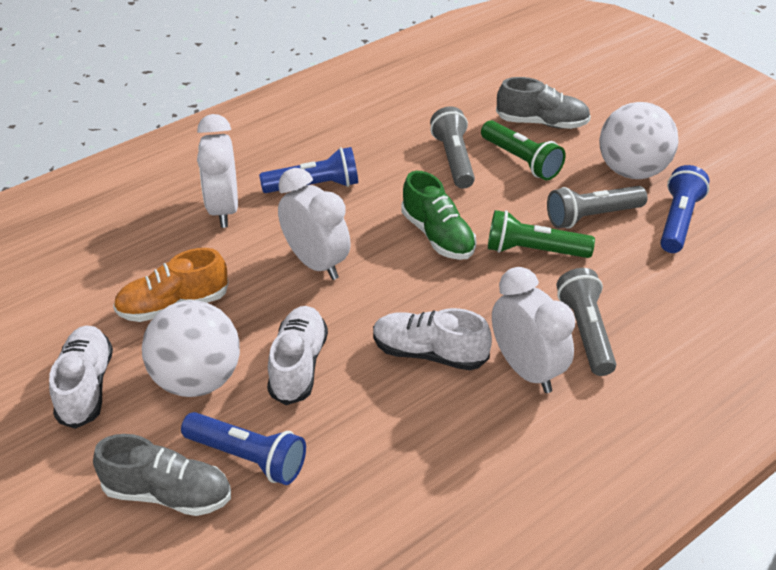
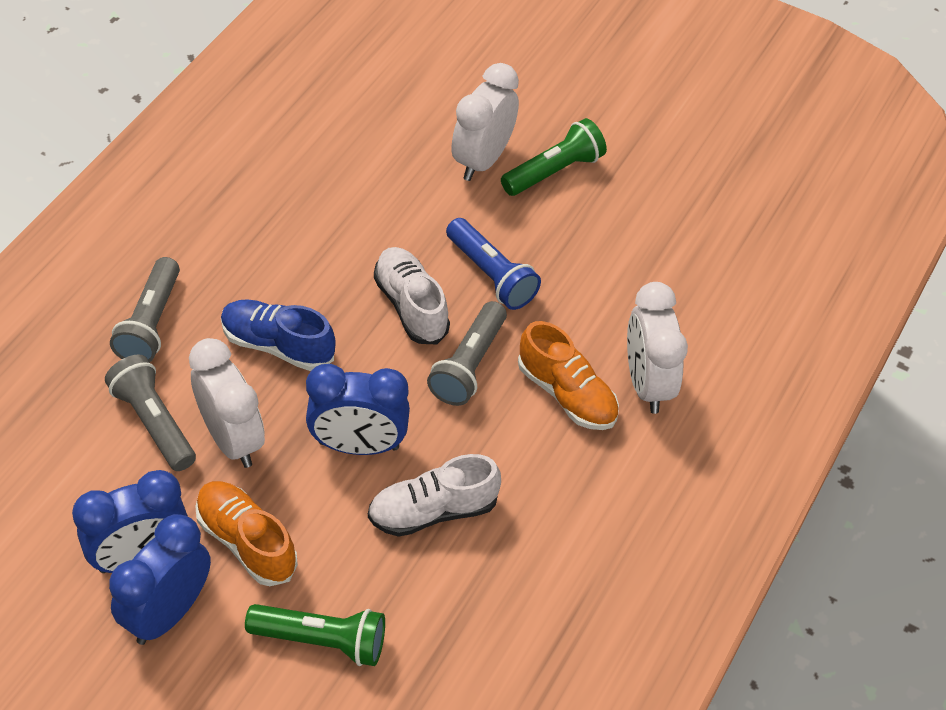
blue clock: 0 -> 3
blue flashlight: 3 -> 1
blue shoe: 0 -> 1
green shoe: 1 -> 0
grey shoe: 2 -> 0
orange shoe: 1 -> 2
white ball: 2 -> 0
white shoe: 3 -> 2

